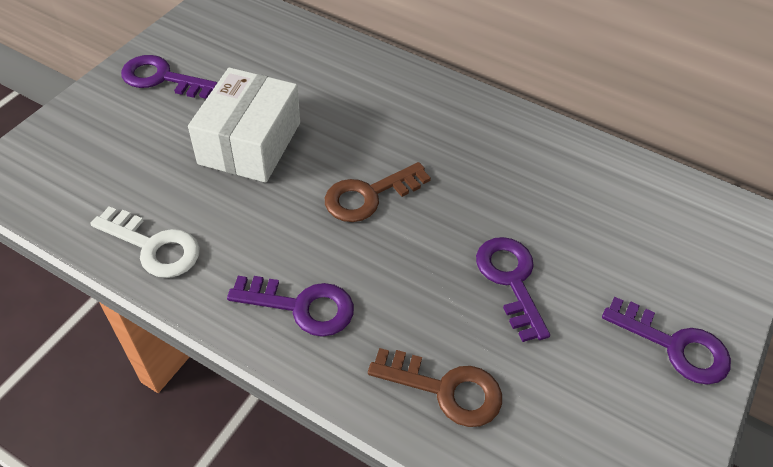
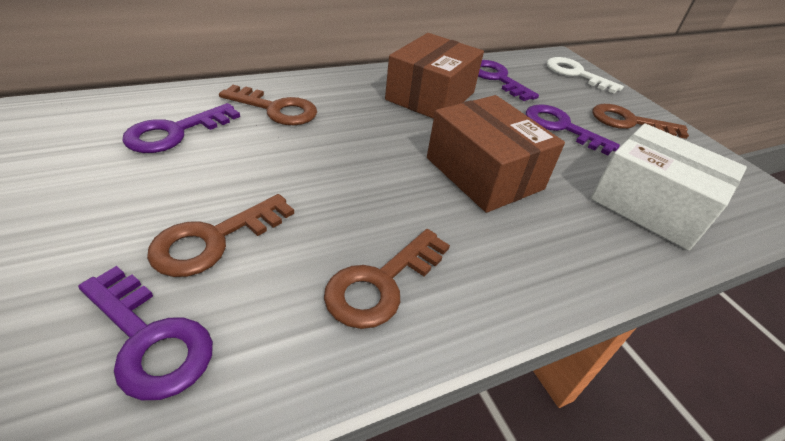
brown box: 0 -> 2
brown key: 2 -> 4

